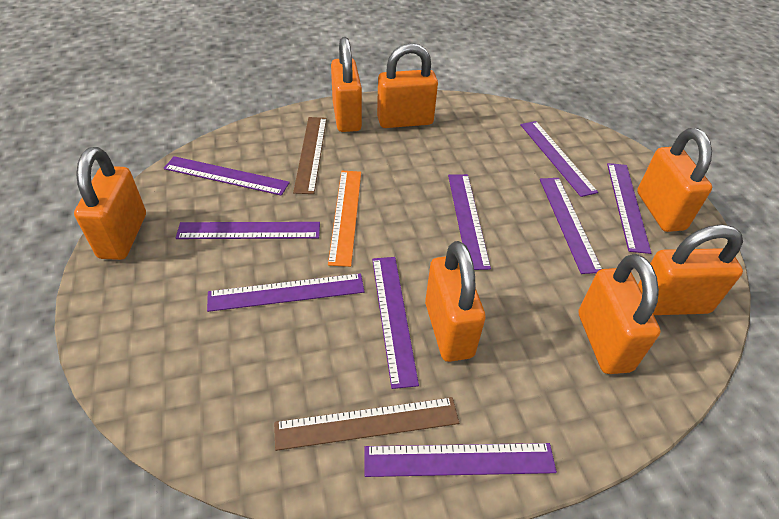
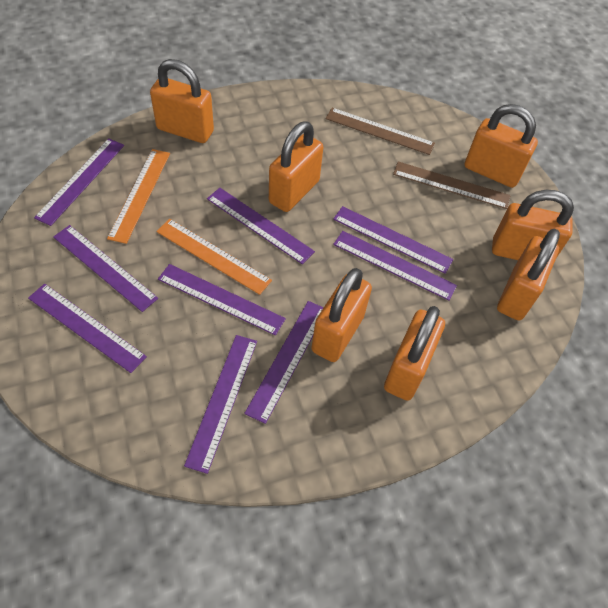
orange ruler: 1 -> 2

